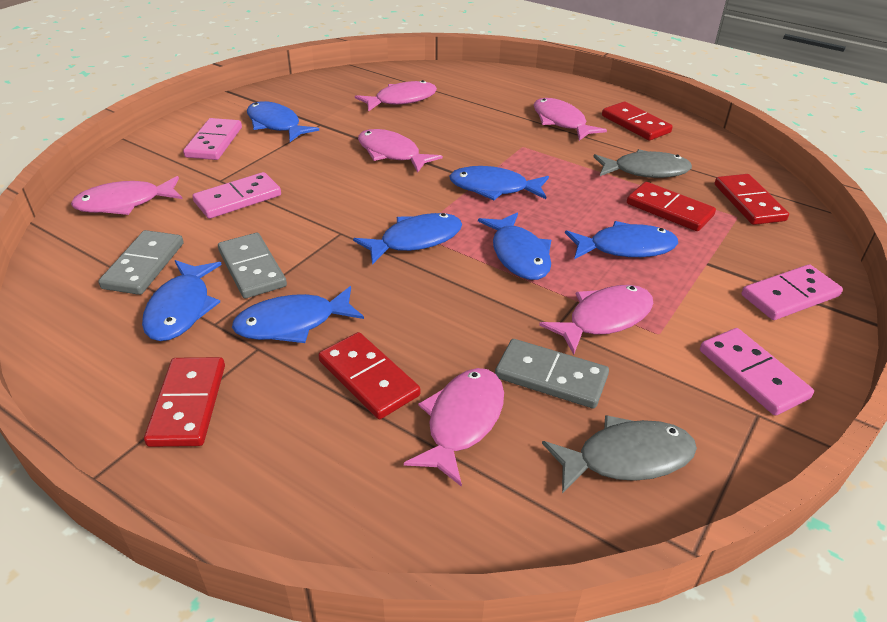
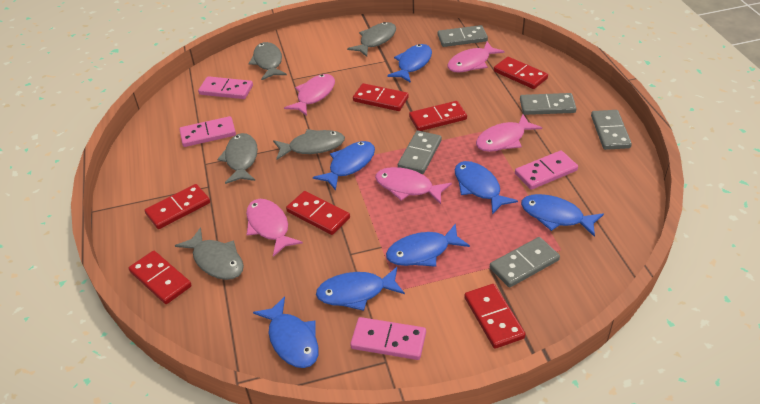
grey domino: 3 -> 5
grey fish: 2 -> 5
pink fish: 6 -> 5
red domino: 5 -> 7

